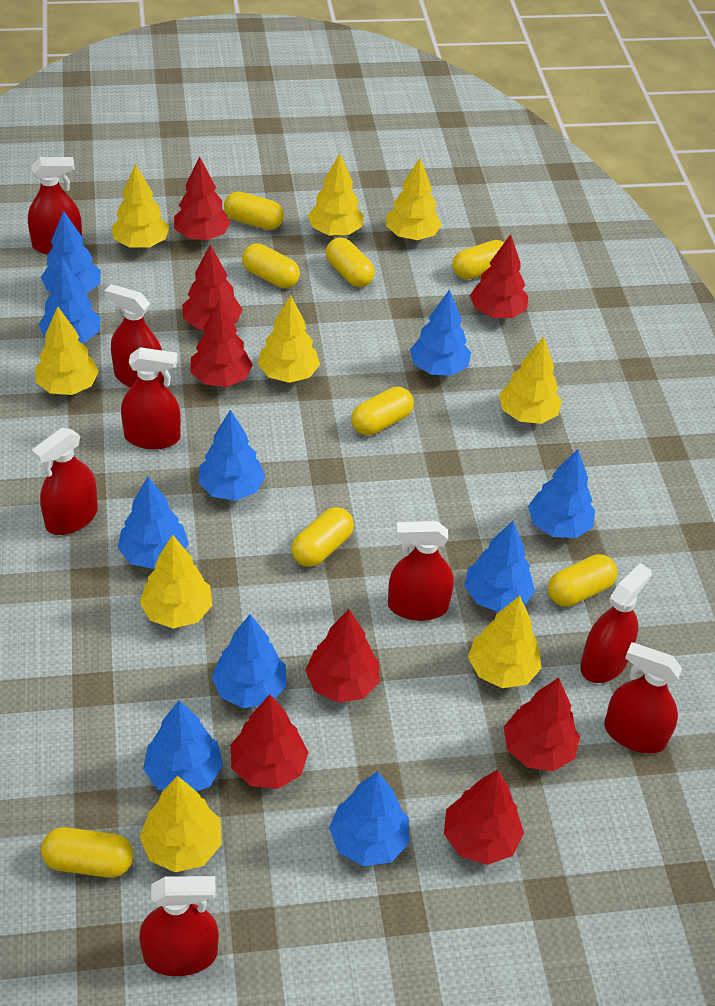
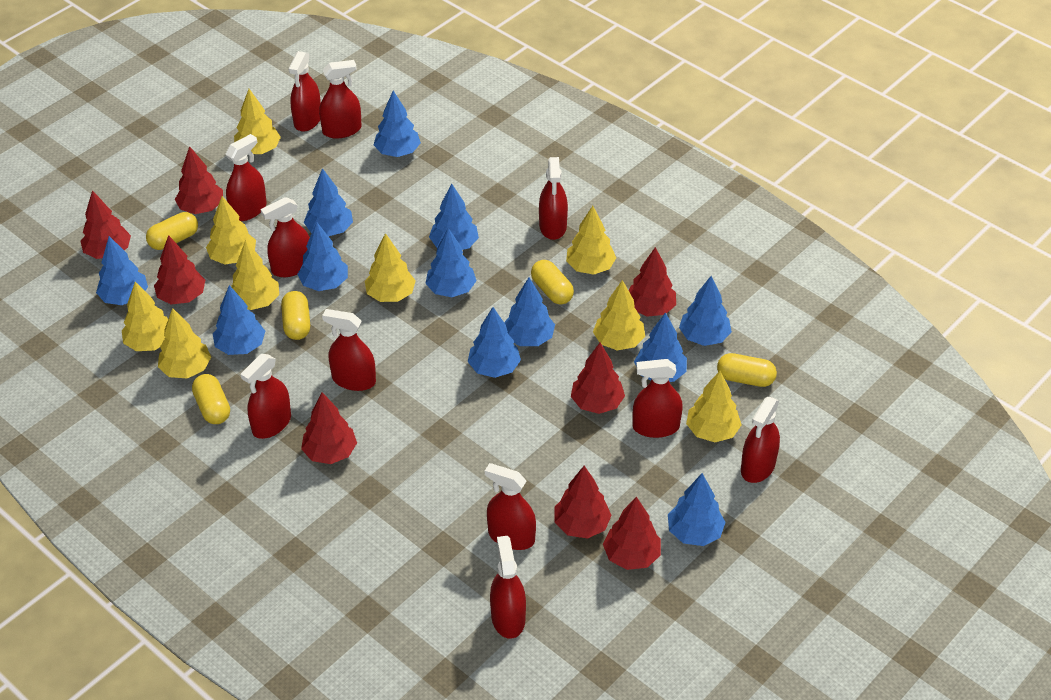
blue tree: 10 -> 12
red spray bottle: 8 -> 11
yellow capsule: 8 -> 5

